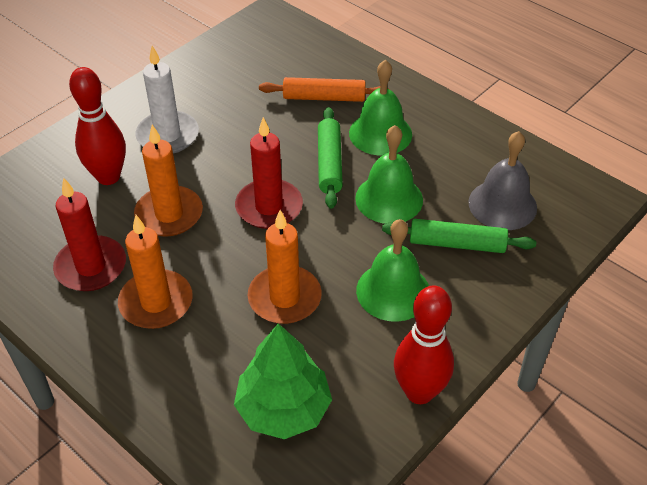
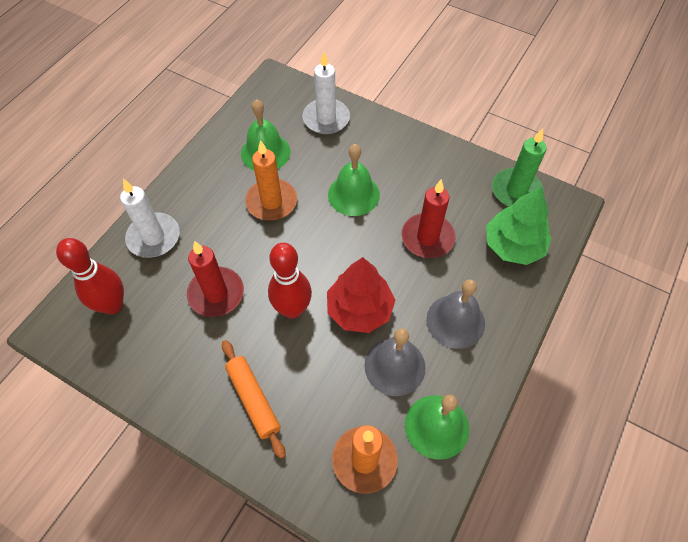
green candle: 0 -> 1
green rolling pin: 2 -> 0
grey bell: 1 -> 2
orange candle: 3 -> 2
red tree: 0 -> 1
white candle: 1 -> 2

